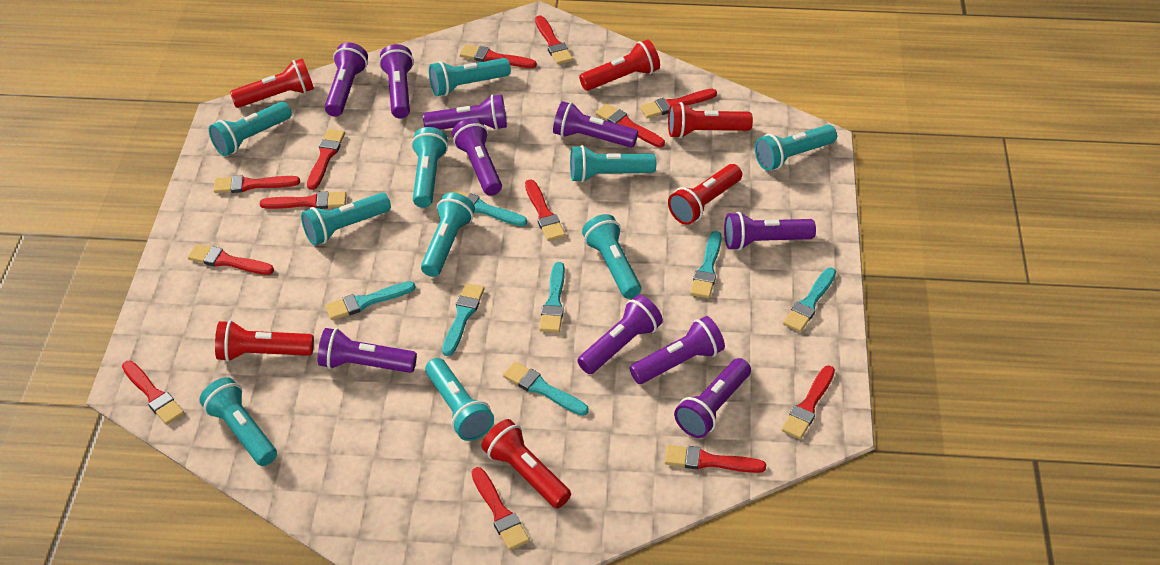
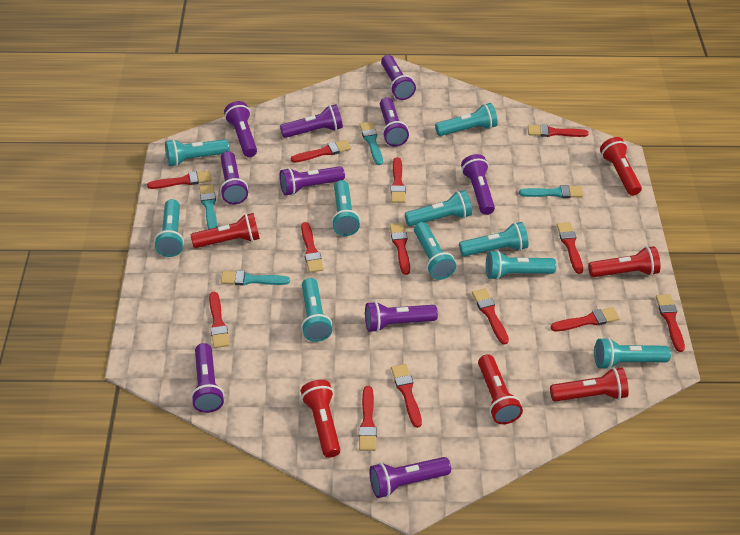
turquoise brush: 7 -> 4

